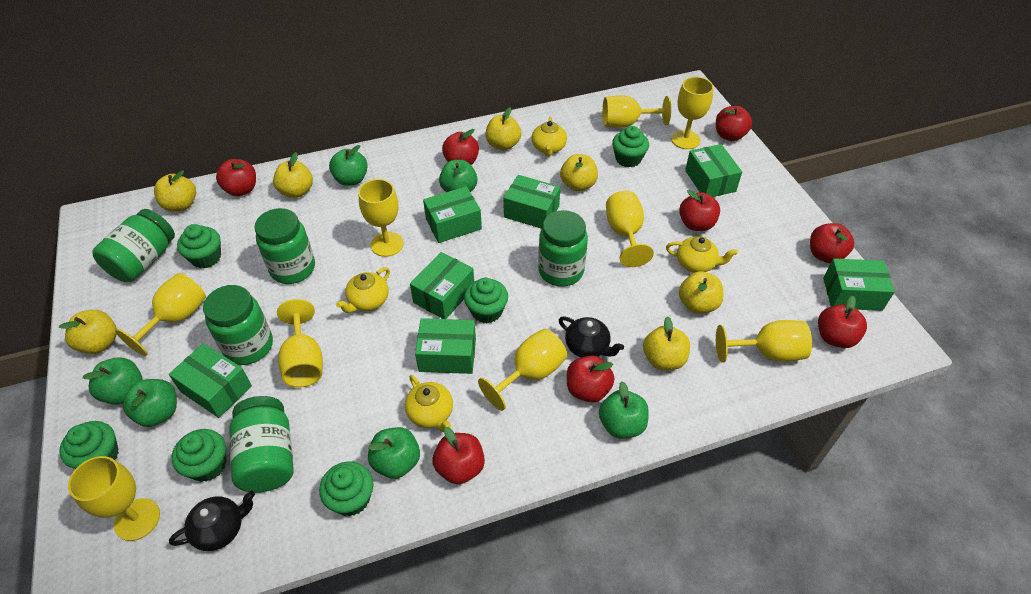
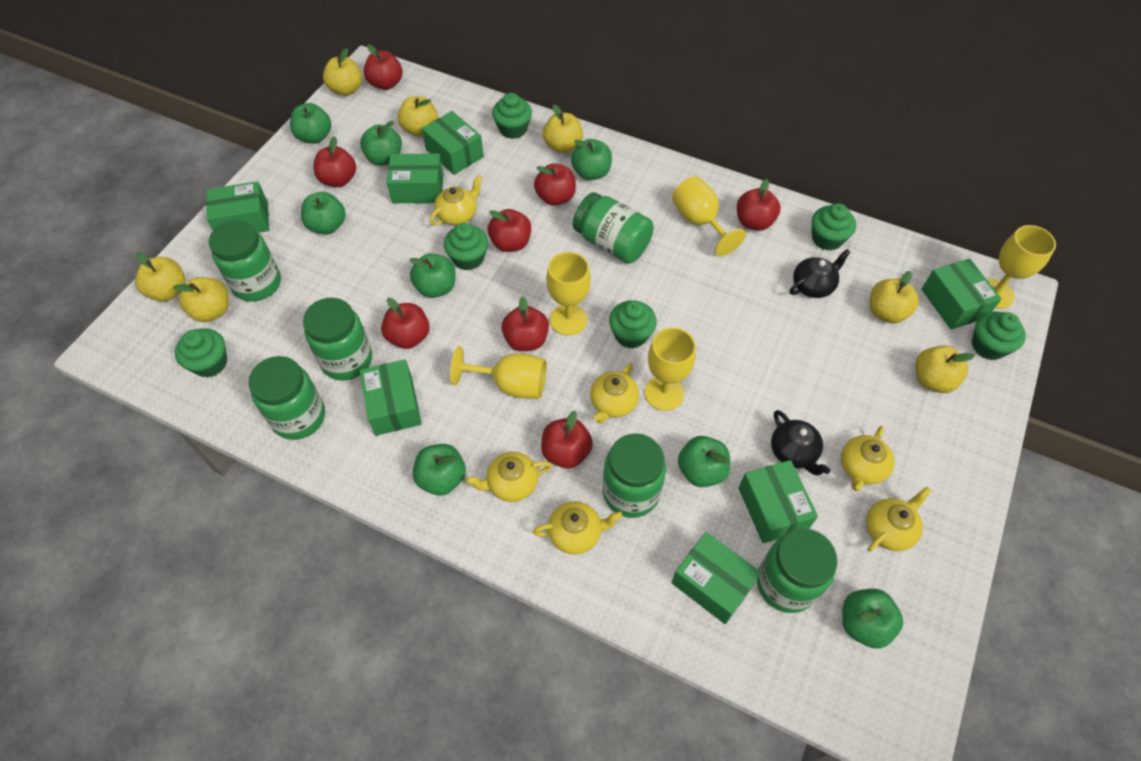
green apple: 6 -> 8
green jar: 5 -> 6
yellow goblet: 9 -> 5
yellow teapot: 4 -> 6

